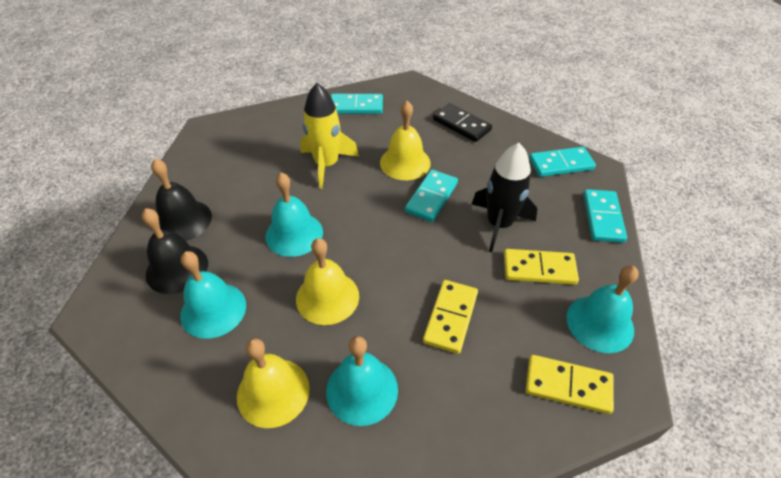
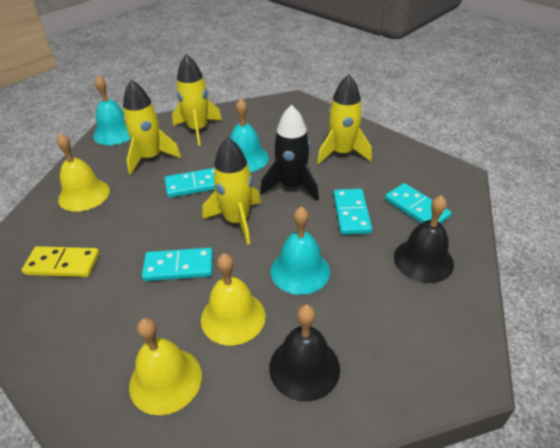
black domino: 1 -> 0
turquoise bell: 4 -> 3
yellow domino: 3 -> 1
yellow rocket: 1 -> 4

